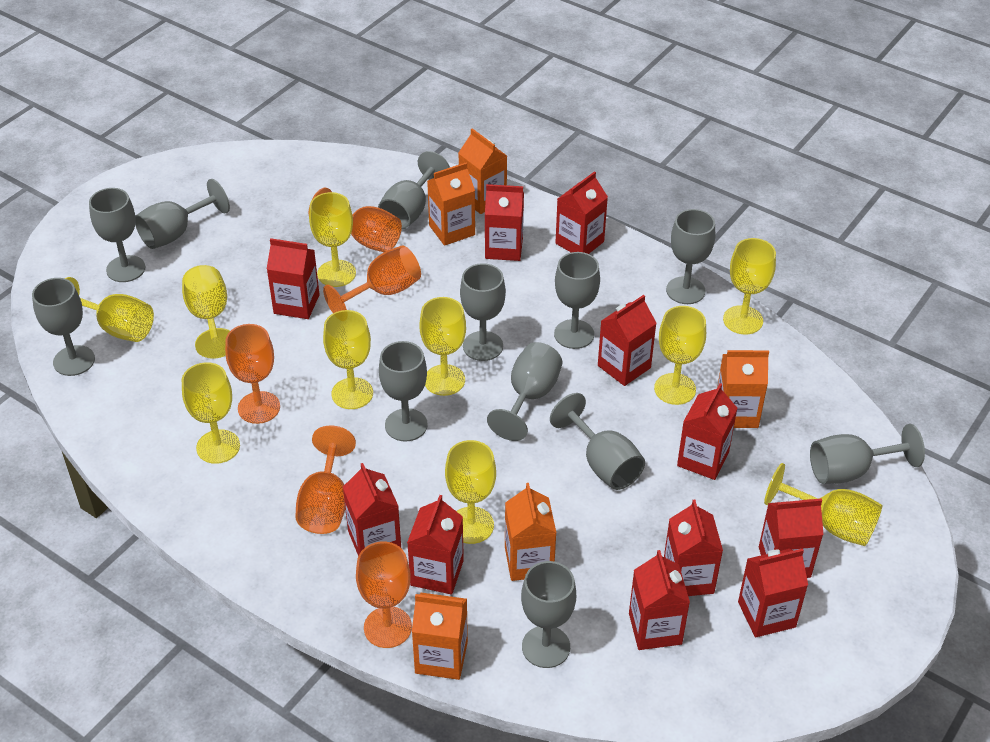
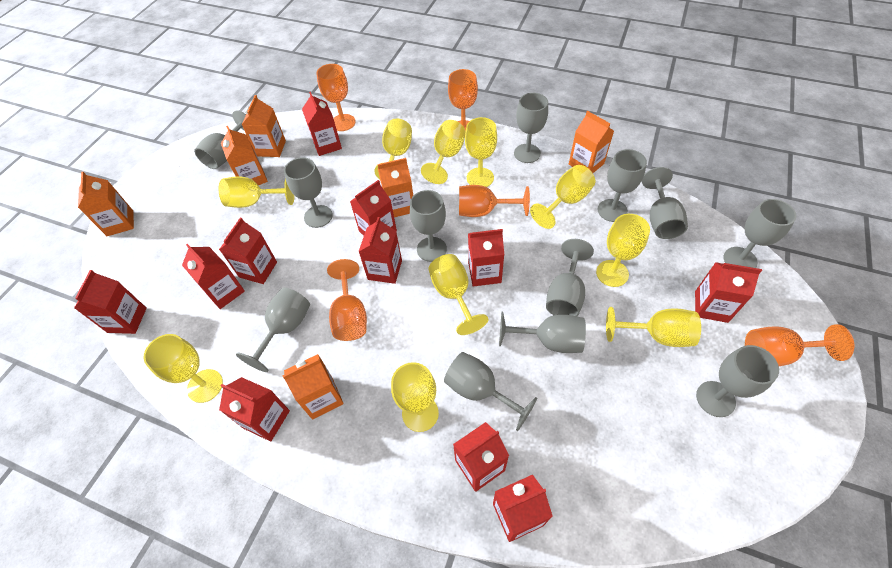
orange carton: 5 -> 6

